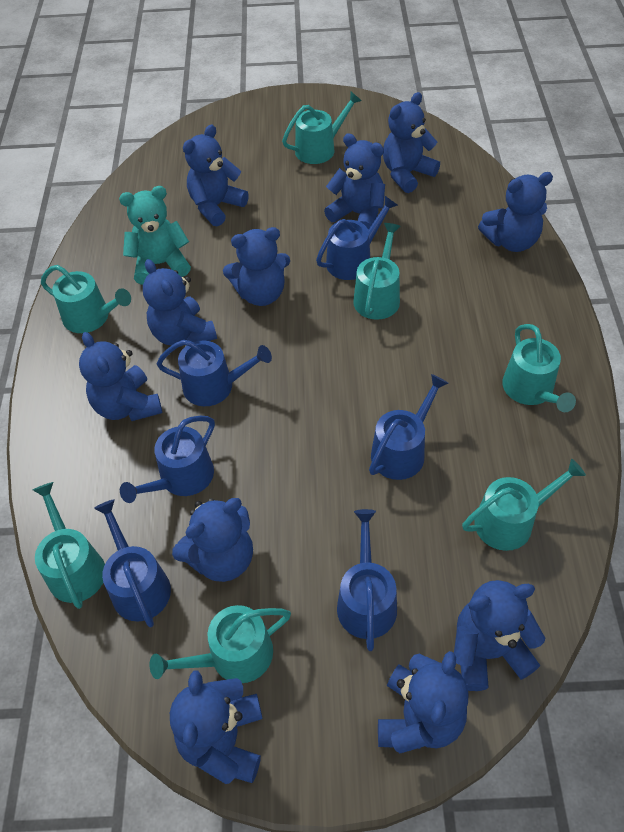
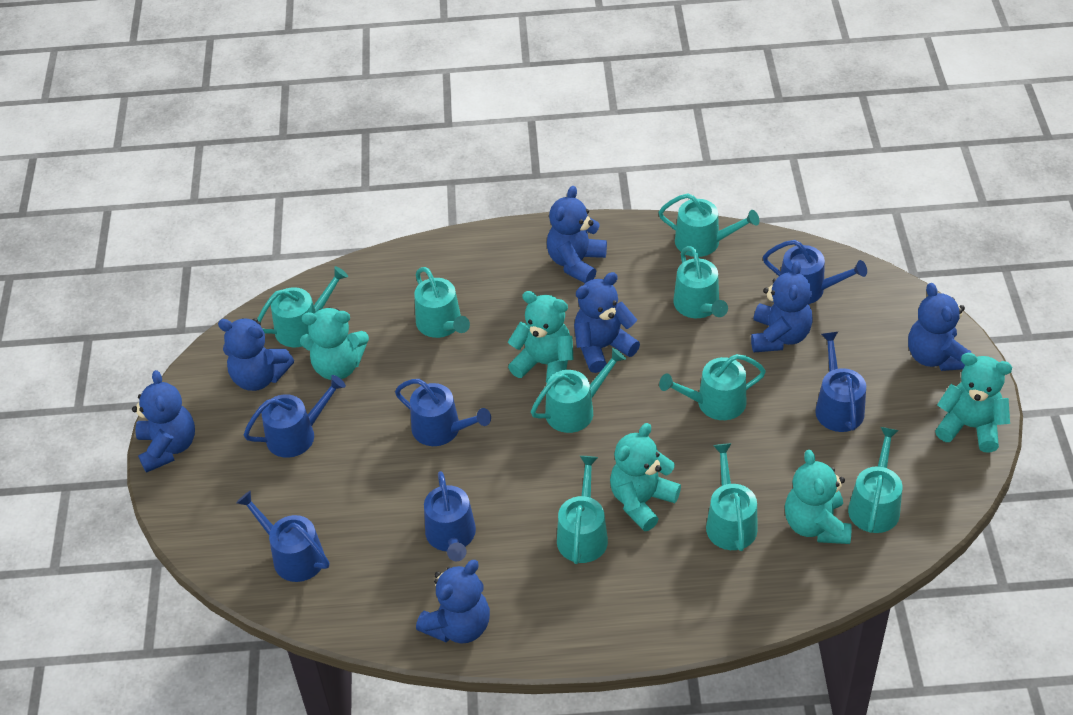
blue teddy bear: 11 -> 7
turquoise teddy bear: 1 -> 5
turquoise watering can: 7 -> 9

